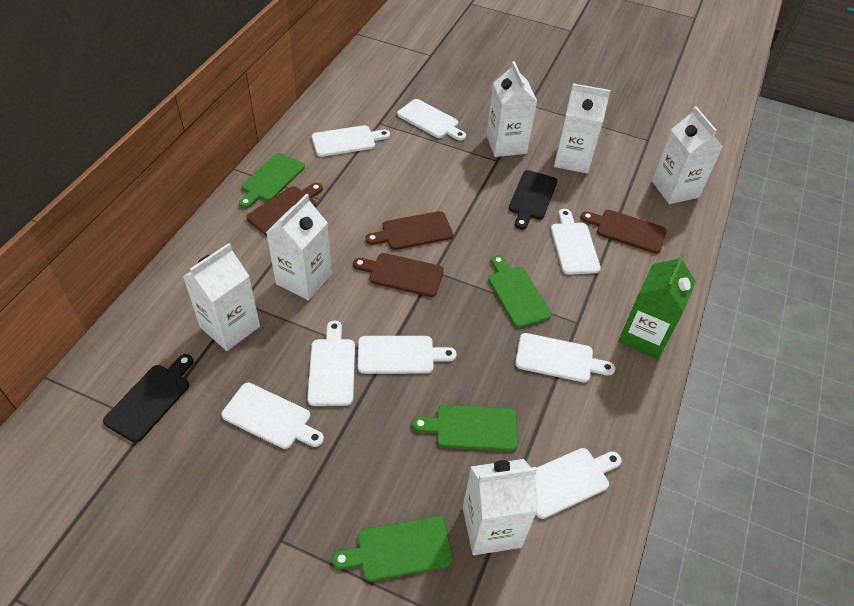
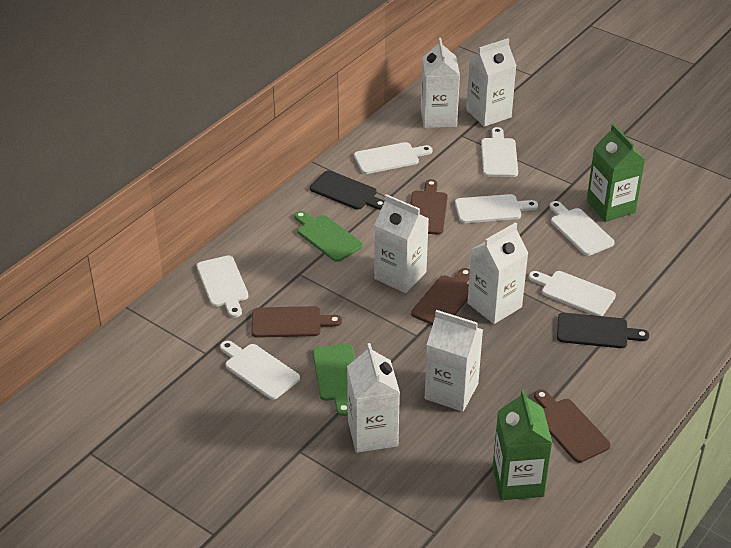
green carton: 1 -> 2
green cutting board: 4 -> 2
white cutting board: 8 -> 7

